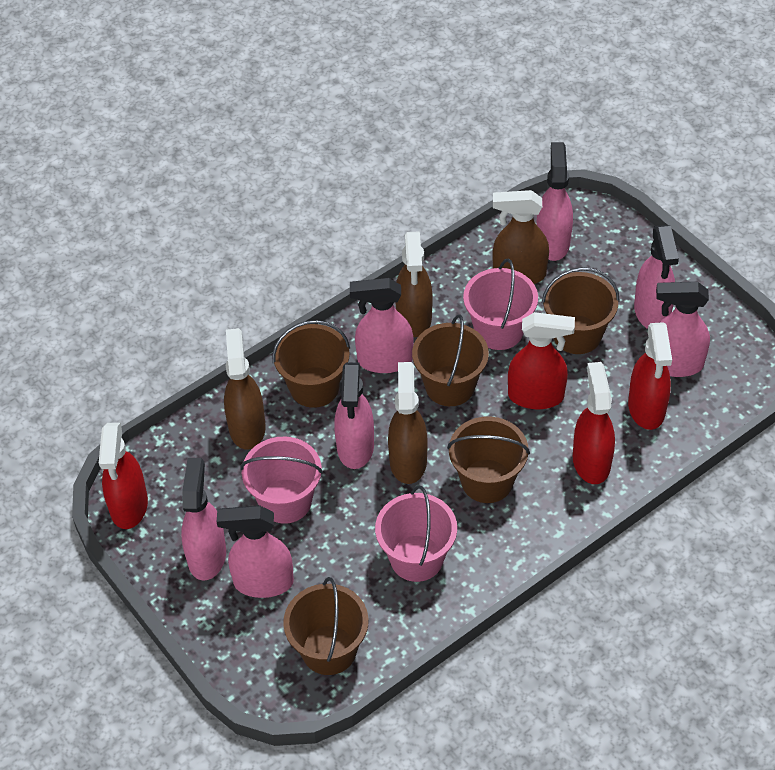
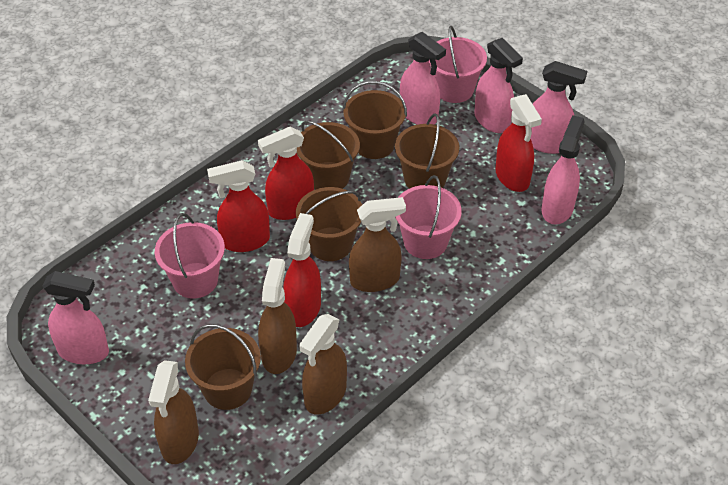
pink spray bottle: 7 -> 5

